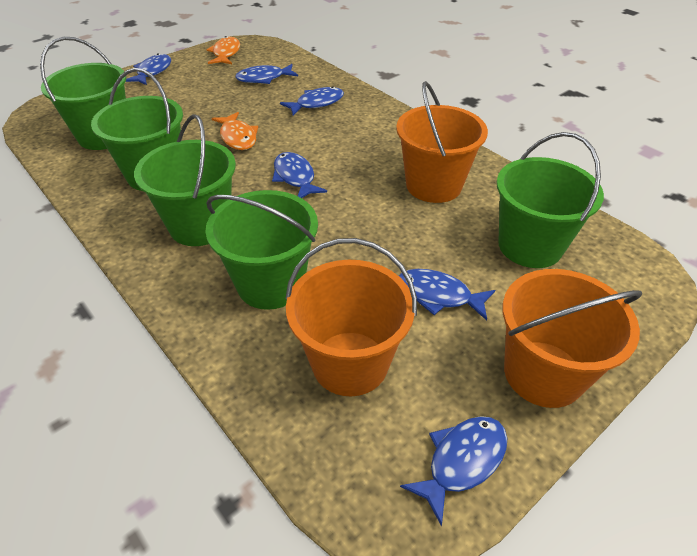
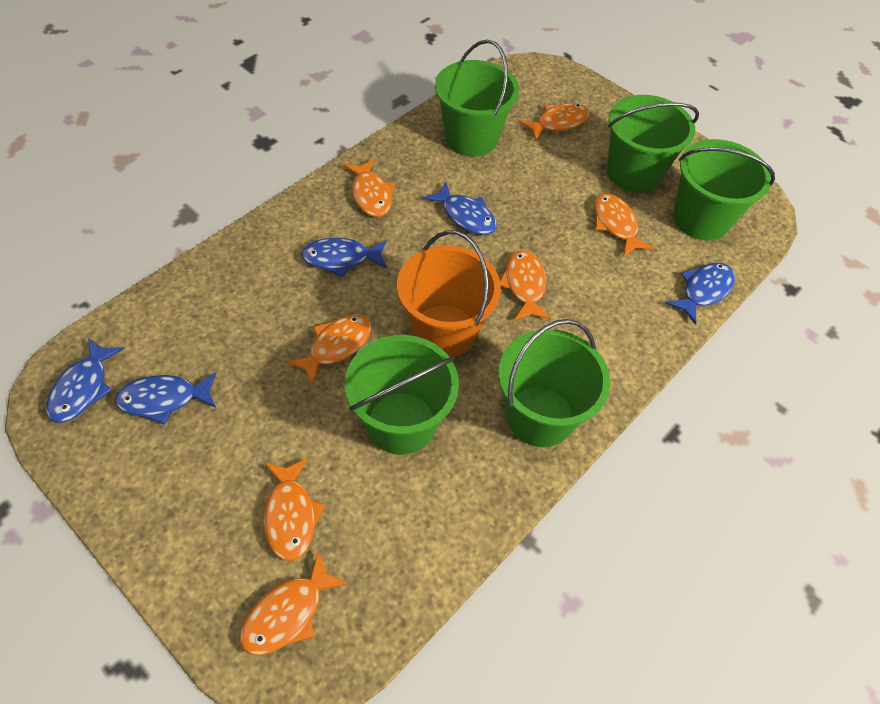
blue fish: 6 -> 5
orange bucket: 3 -> 1
orange fish: 2 -> 7

